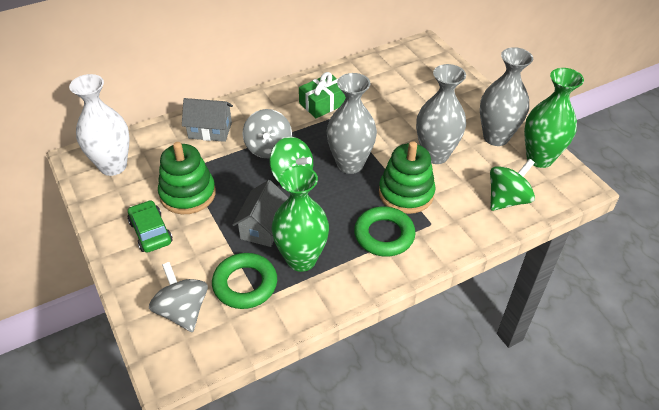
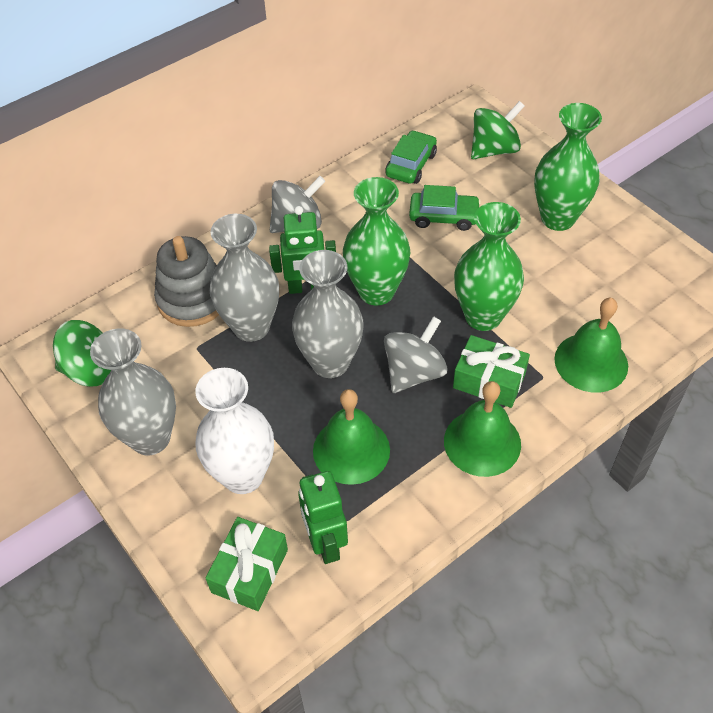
green bell: 0 -> 3
green car: 1 -> 2
green gift: 1 -> 2
green ring: 2 -> 0
green robot: 0 -> 2
green stacking toy: 2 -> 0
green vase: 2 -> 3
grey house: 2 -> 0
grey stacking toy: 0 -> 1

